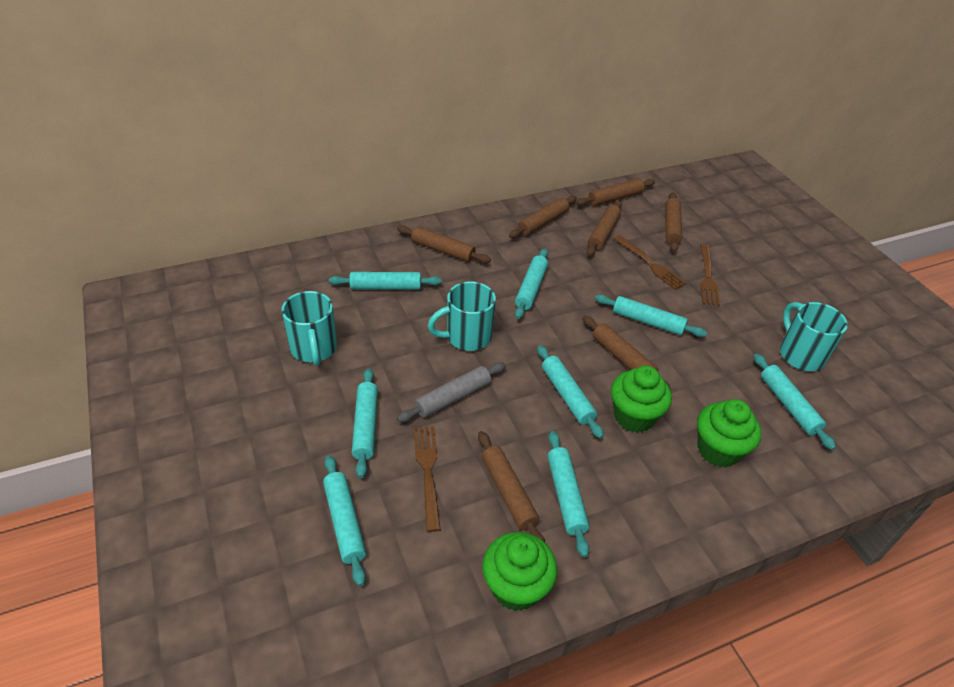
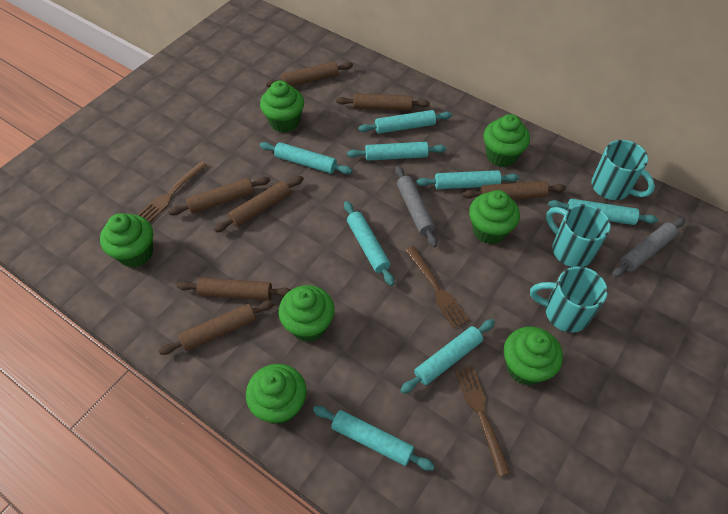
green cupcake: 3 -> 7
grey rolling pin: 1 -> 2

